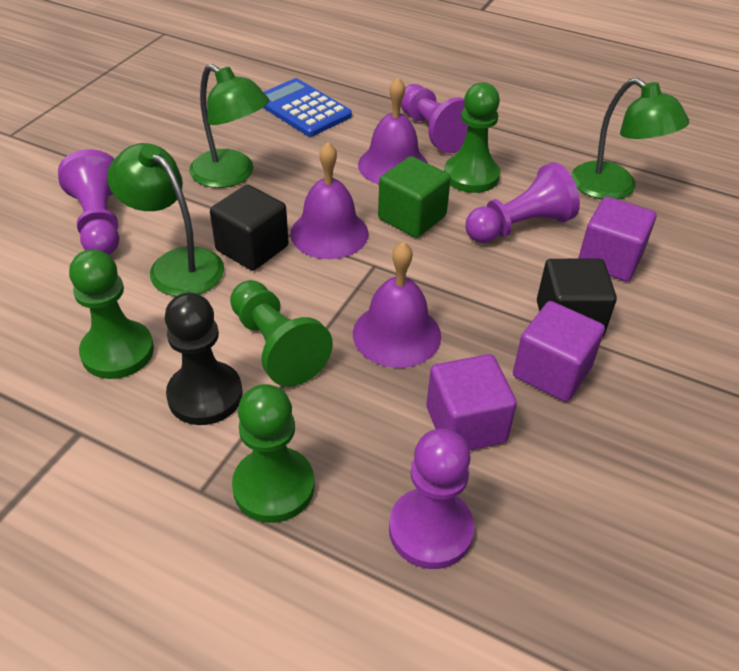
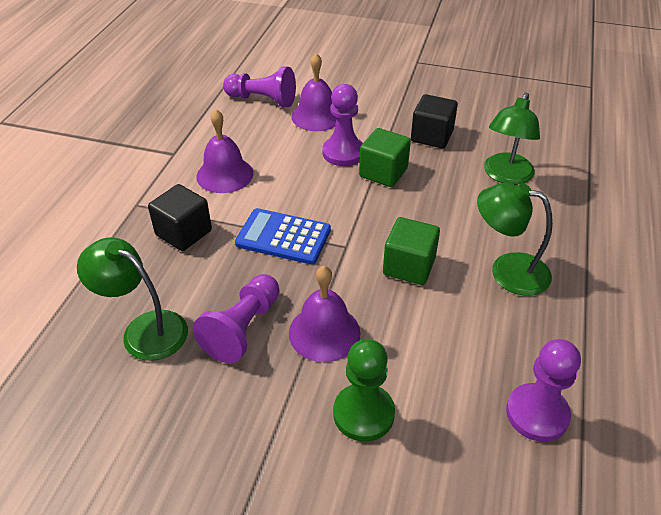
black pawn: 1 -> 0
green cube: 1 -> 2
green pawn: 4 -> 1
purple cube: 3 -> 0

